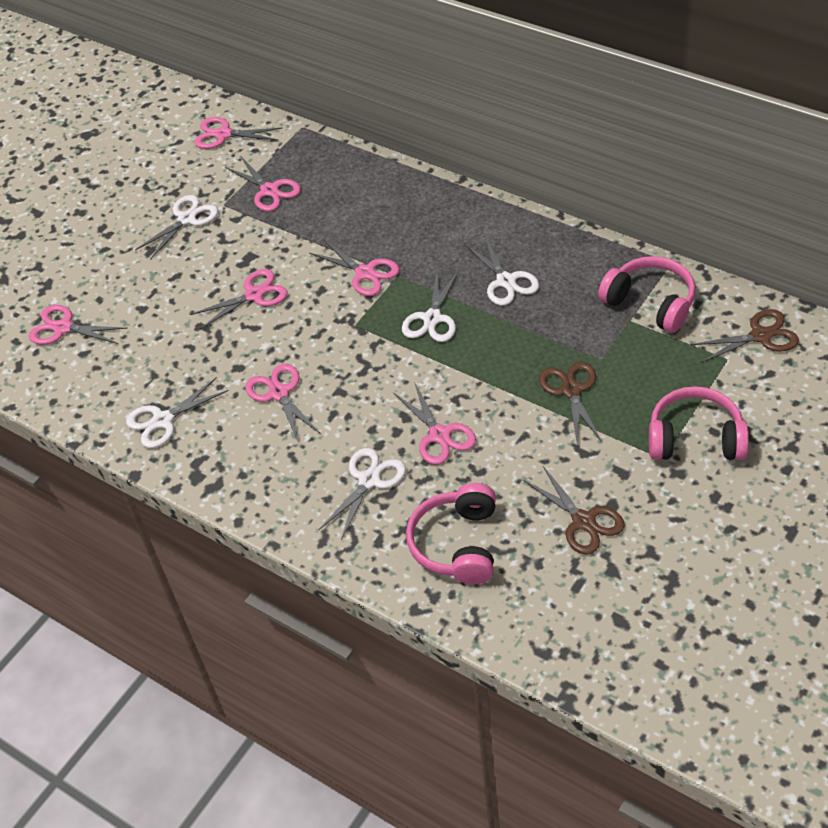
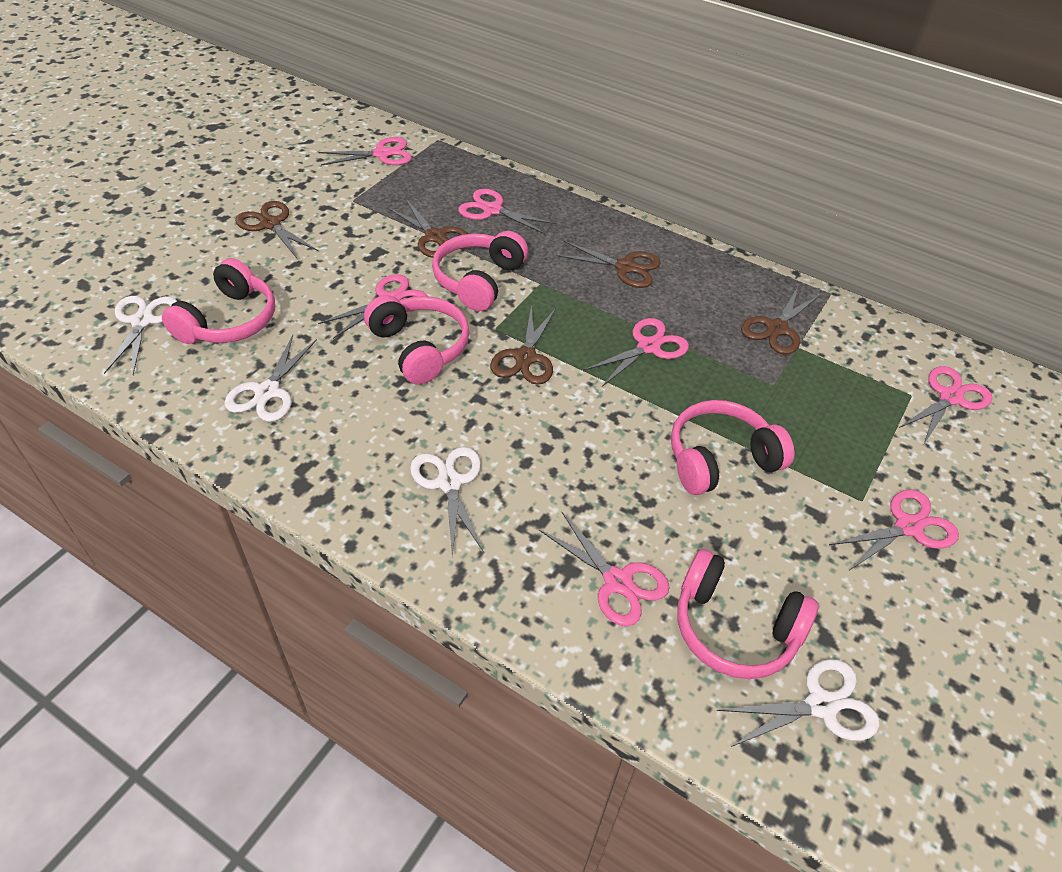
brown scissors: 3 -> 5
pink headphones: 3 -> 5
white scissors: 5 -> 4

